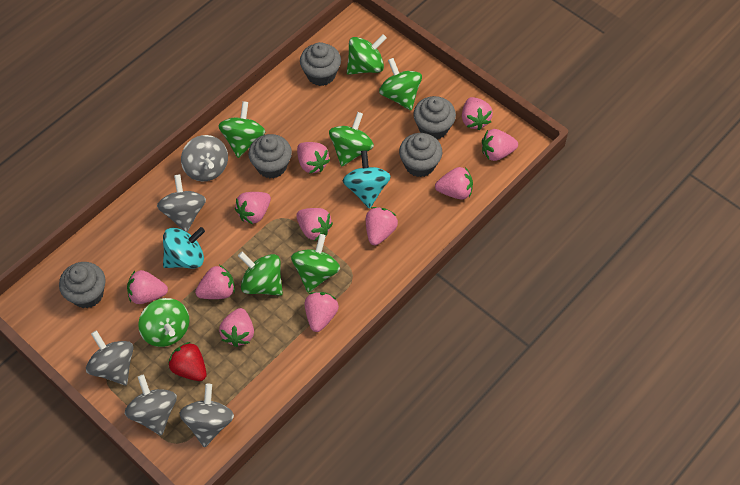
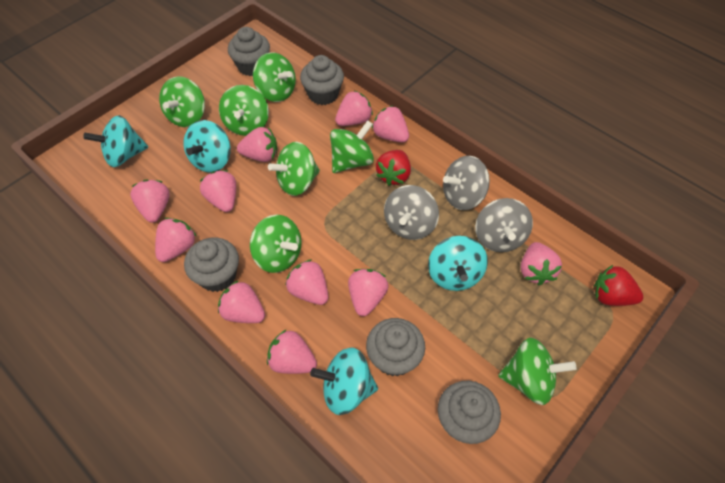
grey spinning top: 5 -> 3
red strawberry: 1 -> 2
turquoise spinning top: 2 -> 4

